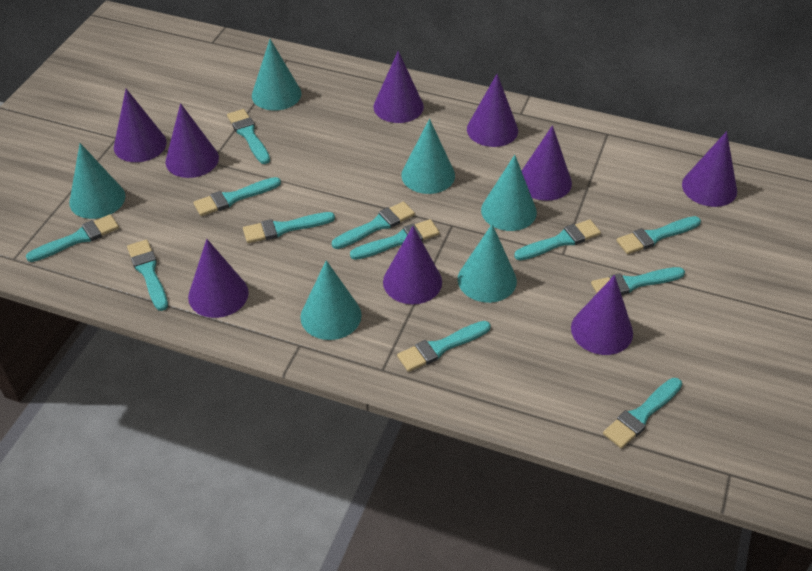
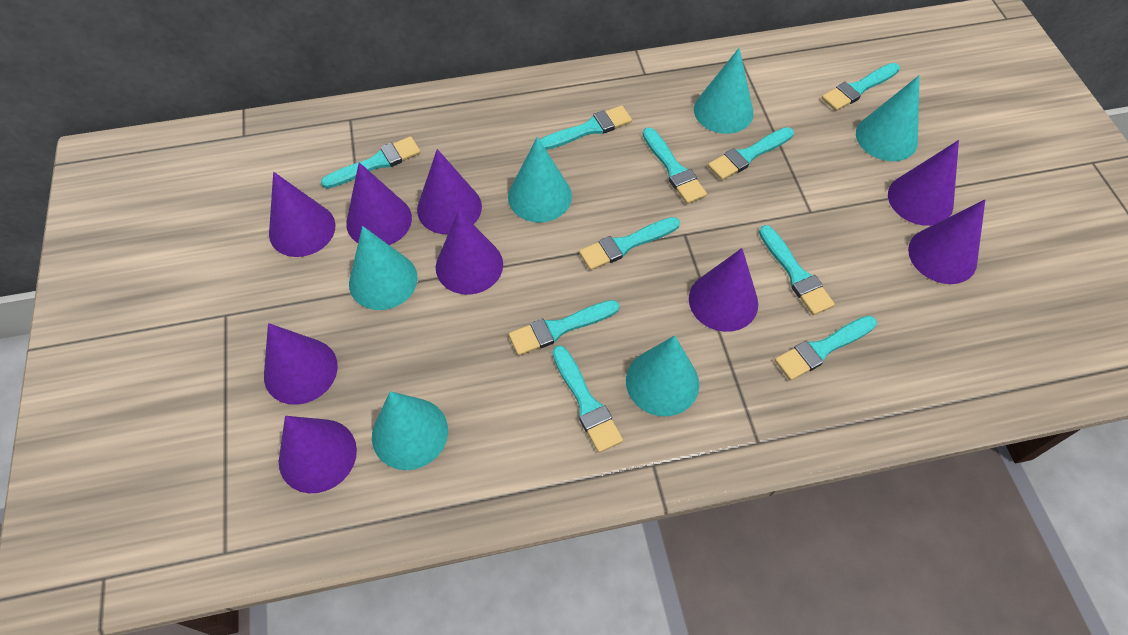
turquoise brush: 12 -> 10

